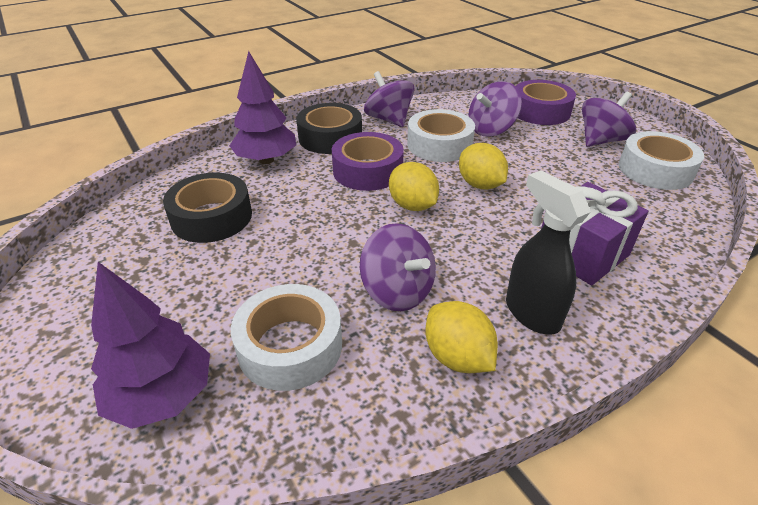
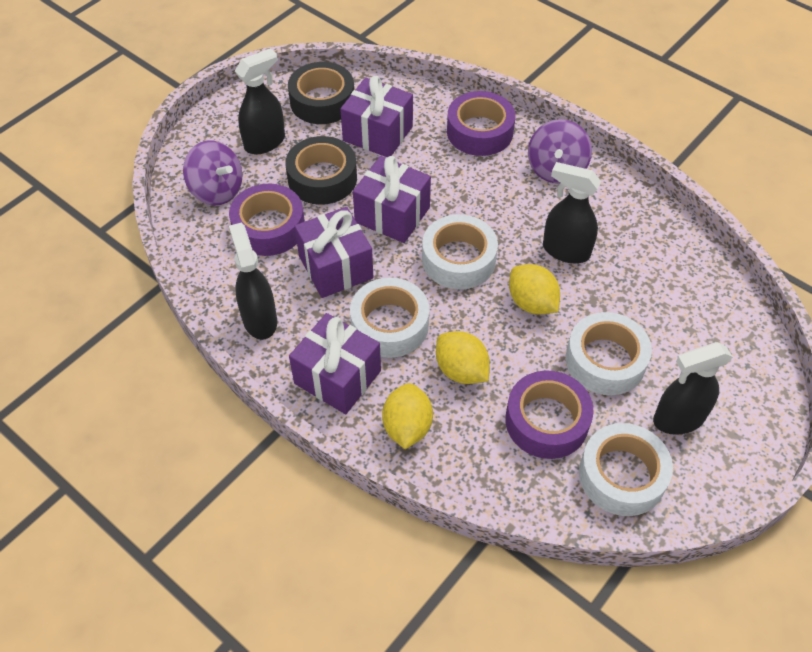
black spray bottle: 1 -> 4
purple gift: 1 -> 4
purple spinning top: 4 -> 2
purple tape: 2 -> 3
purple tree: 2 -> 0
white tape: 3 -> 4

